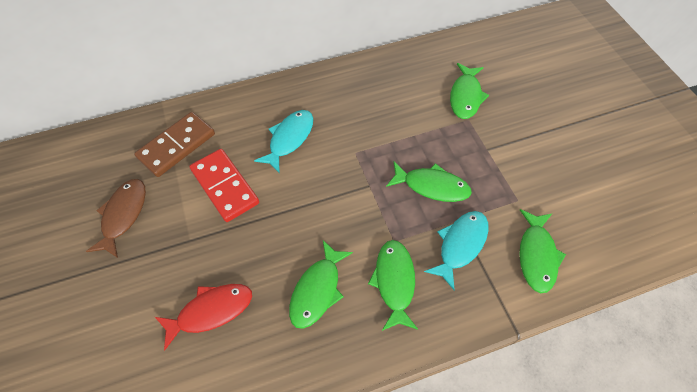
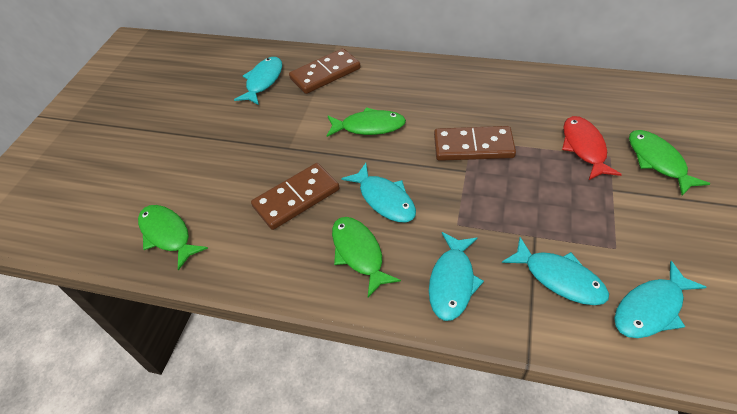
brown domino: 1 -> 3
brown fish: 1 -> 0
green fish: 5 -> 4
red domino: 1 -> 0
turquoise fish: 2 -> 5

